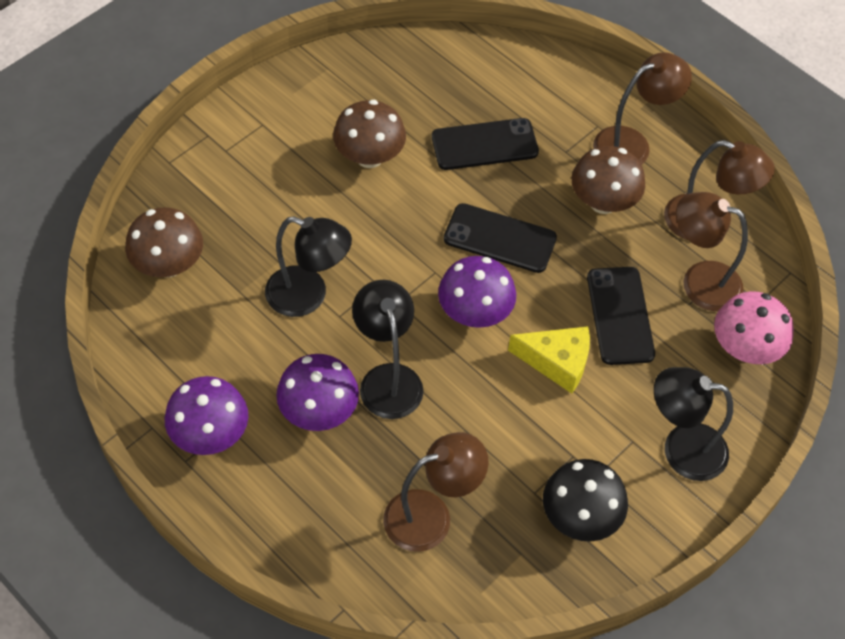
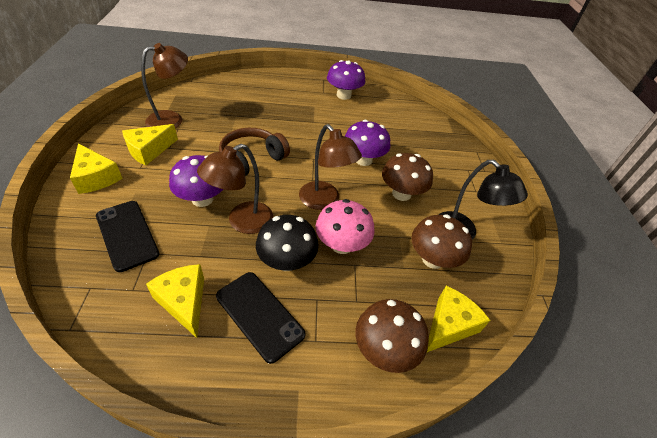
black lamp: 3 -> 1
black phone: 3 -> 2
brown headphones: 0 -> 1
brown lamp: 4 -> 3
yellow cheese: 1 -> 4

